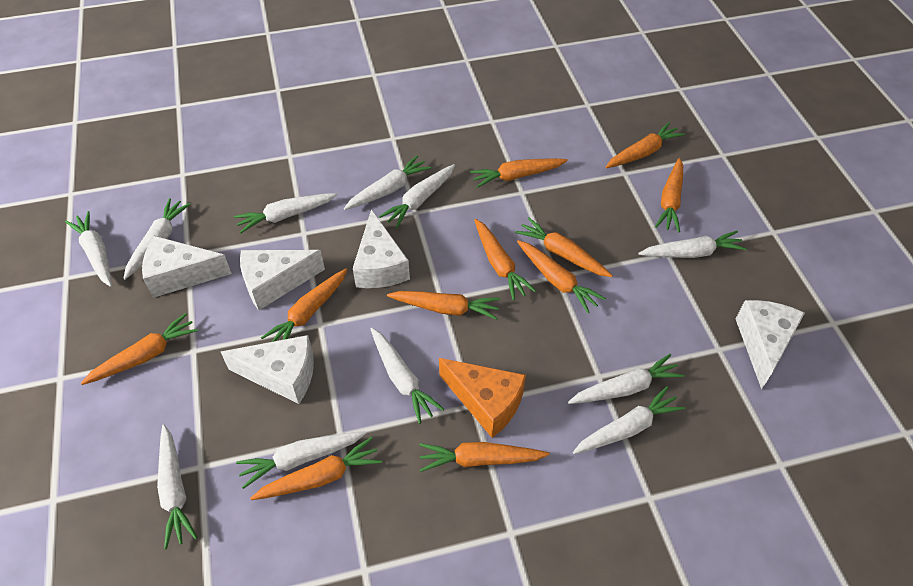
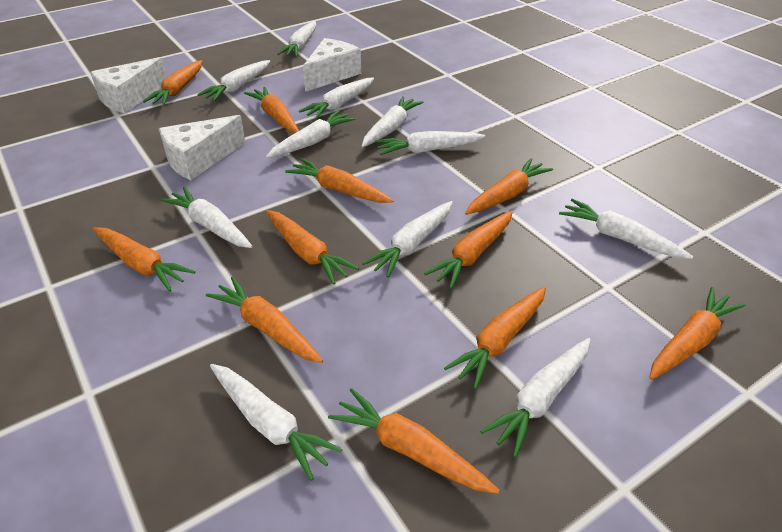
orange cheese: 1 -> 0
white cheese: 5 -> 3

